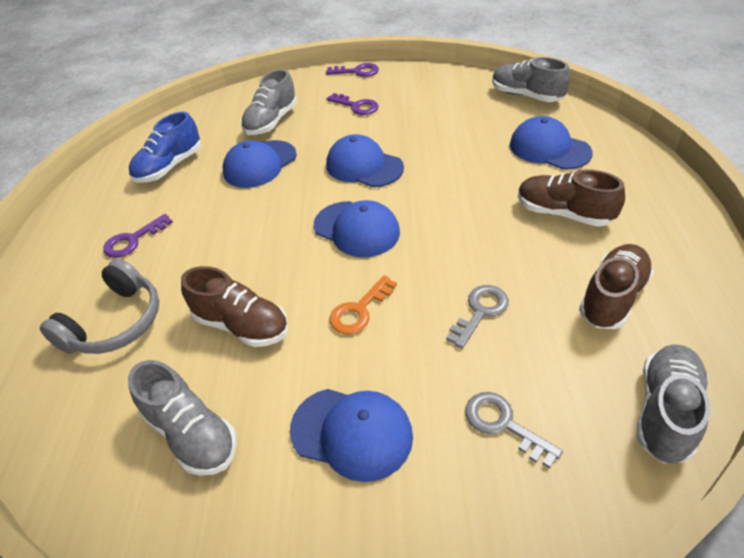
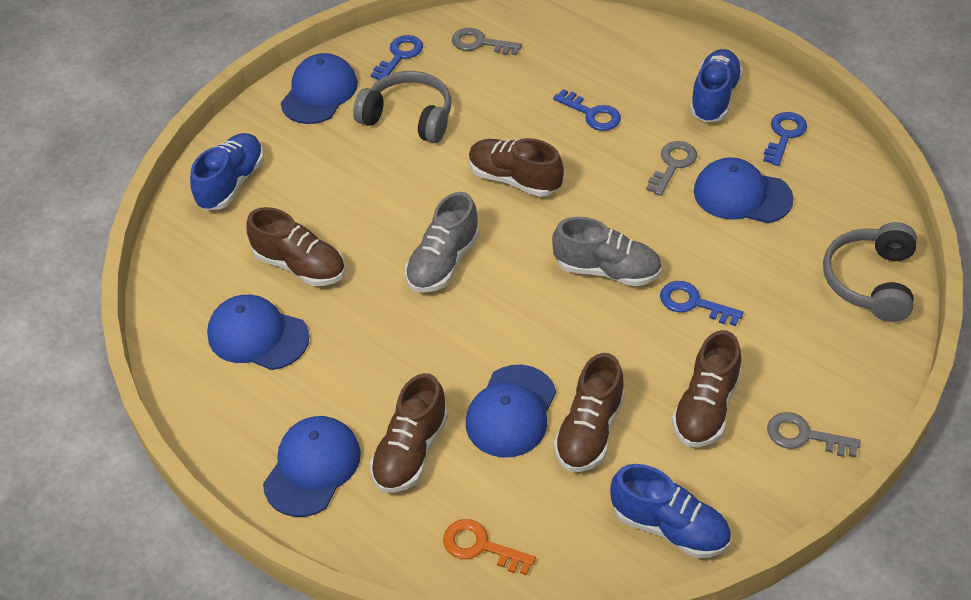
blue key: 0 -> 4
blue shoe: 1 -> 3
brown shoe: 3 -> 5
grey headphones: 1 -> 2
grey key: 2 -> 3
grey shoe: 4 -> 2
purple key: 3 -> 0

